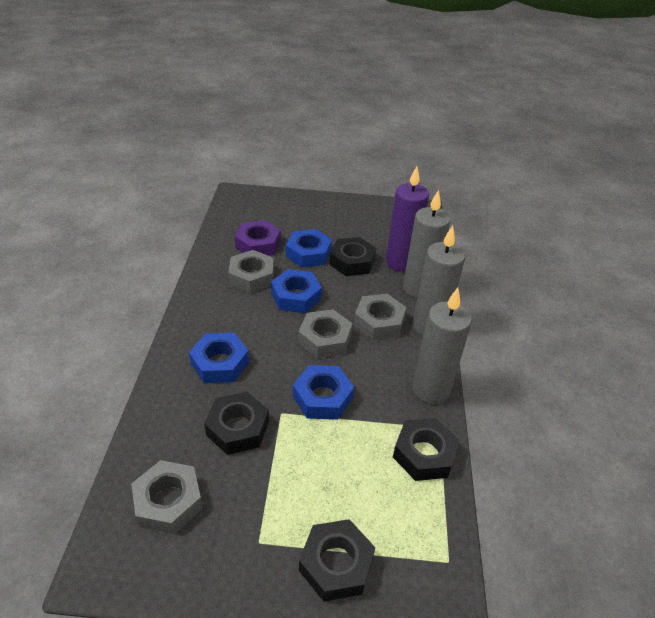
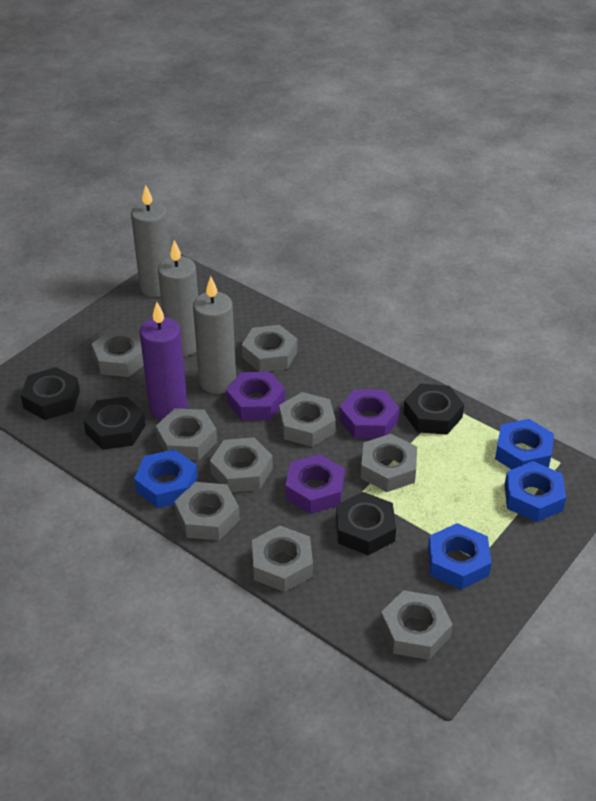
grey nut: 4 -> 9
purple nut: 1 -> 3

